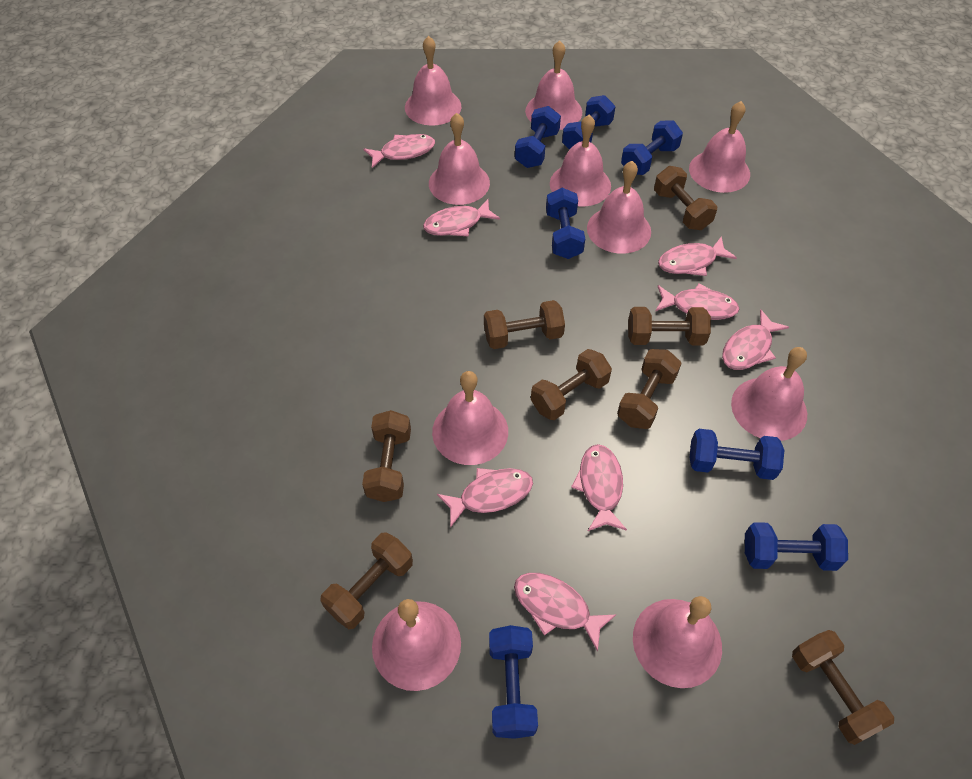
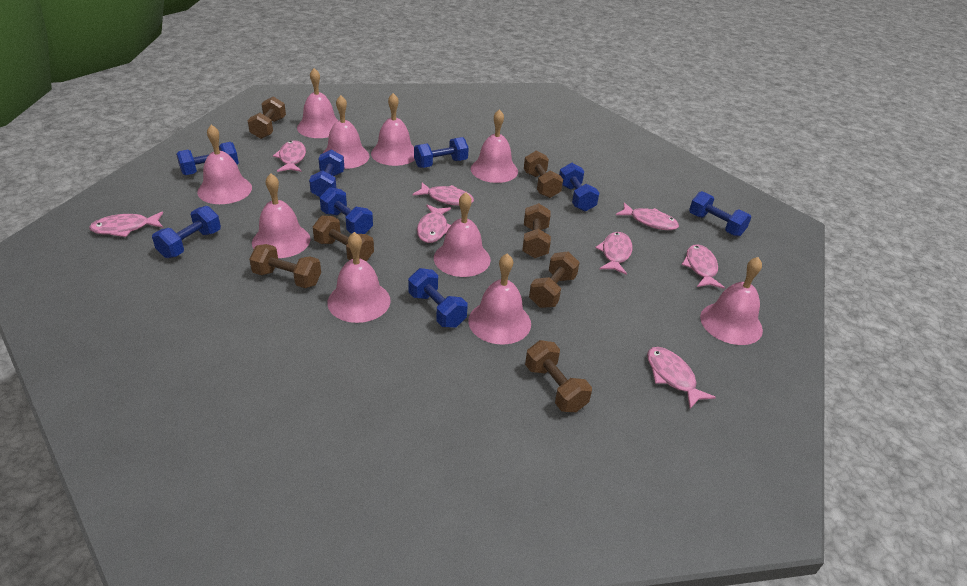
blue dumbbell: 7 -> 8
brown dumbbell: 8 -> 7

